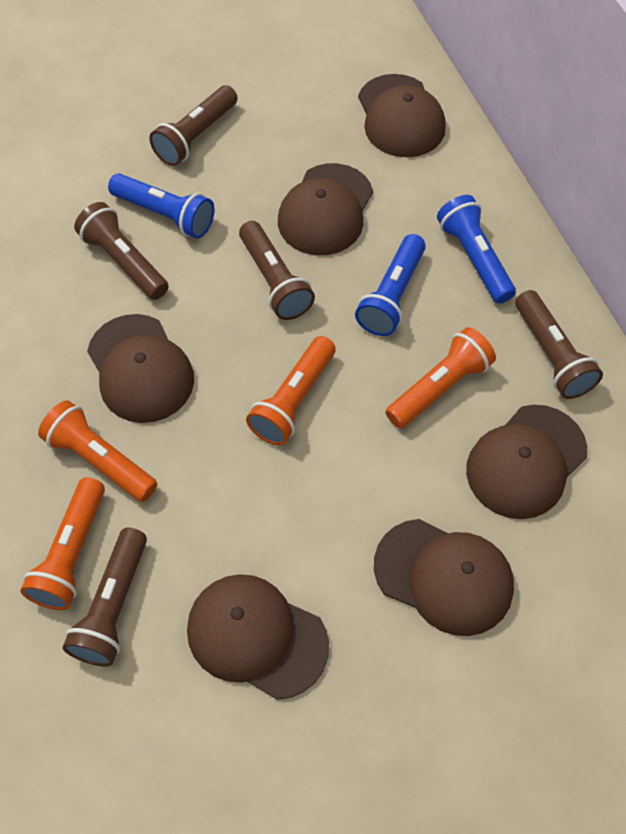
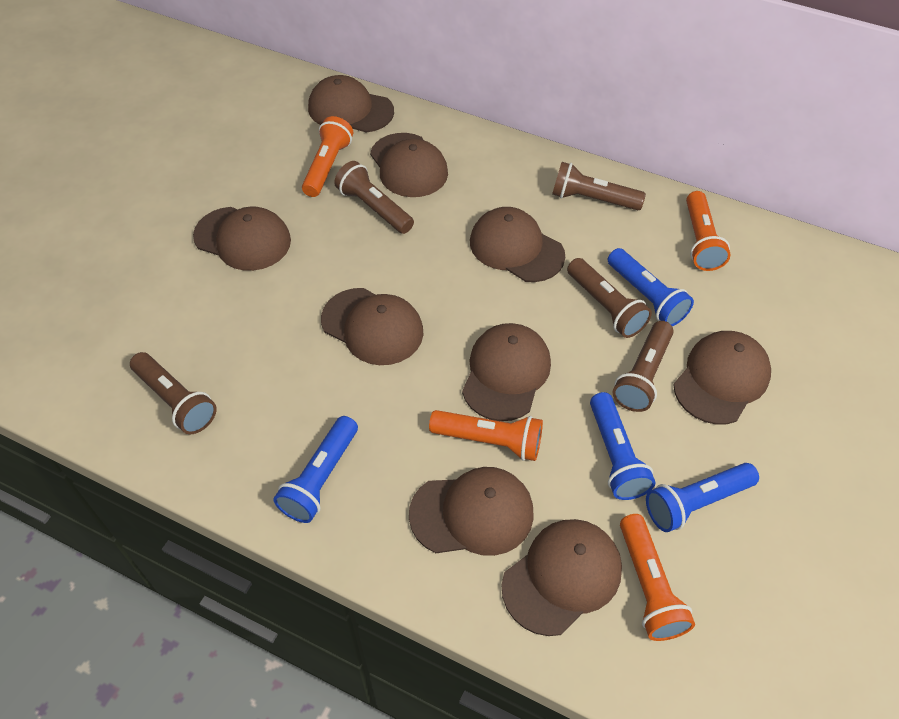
blue flashlight: 3 -> 4
brown cap: 6 -> 9

